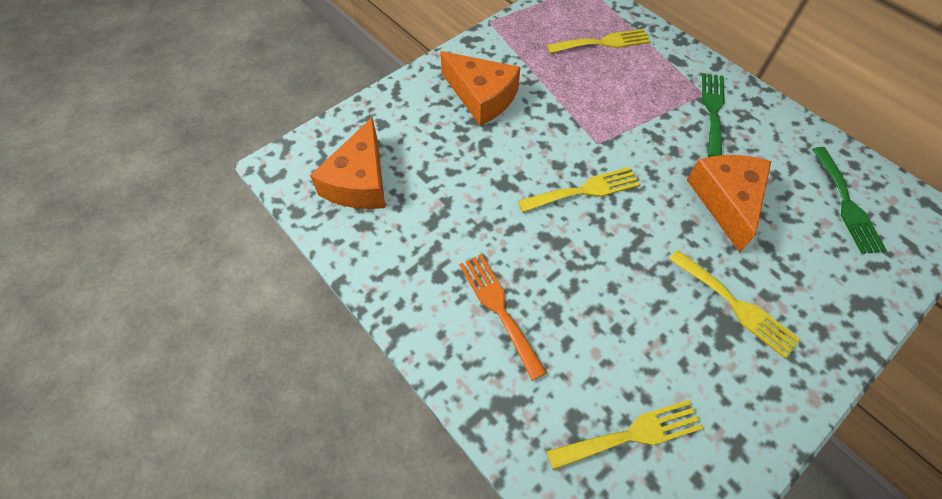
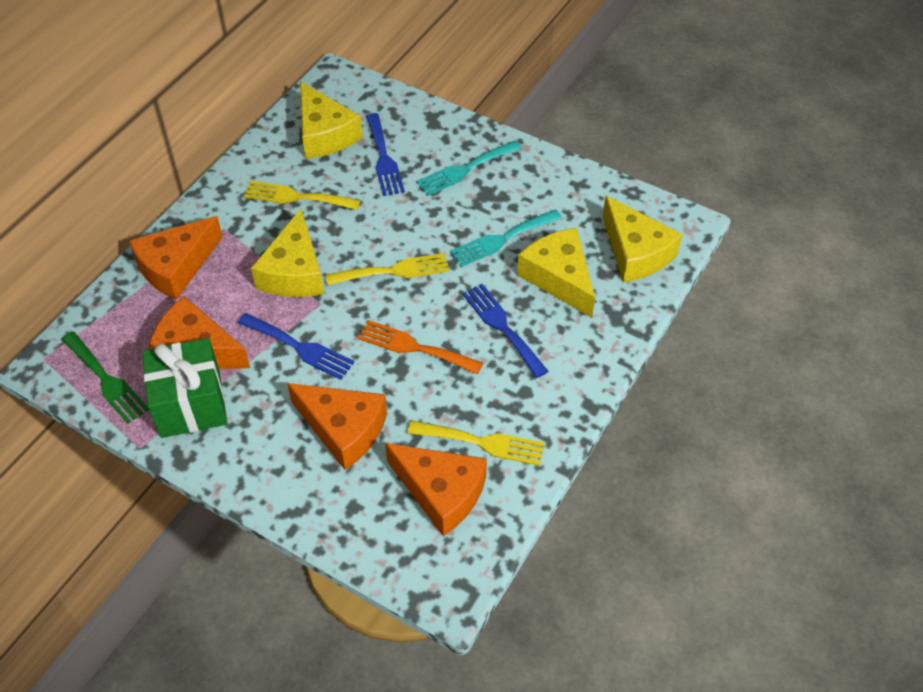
blue fork: 0 -> 3
green fork: 2 -> 1
green gift: 0 -> 1
orange cheese: 3 -> 4
turquoise fork: 0 -> 2
yellow cheese: 0 -> 4
yellow fork: 4 -> 3

